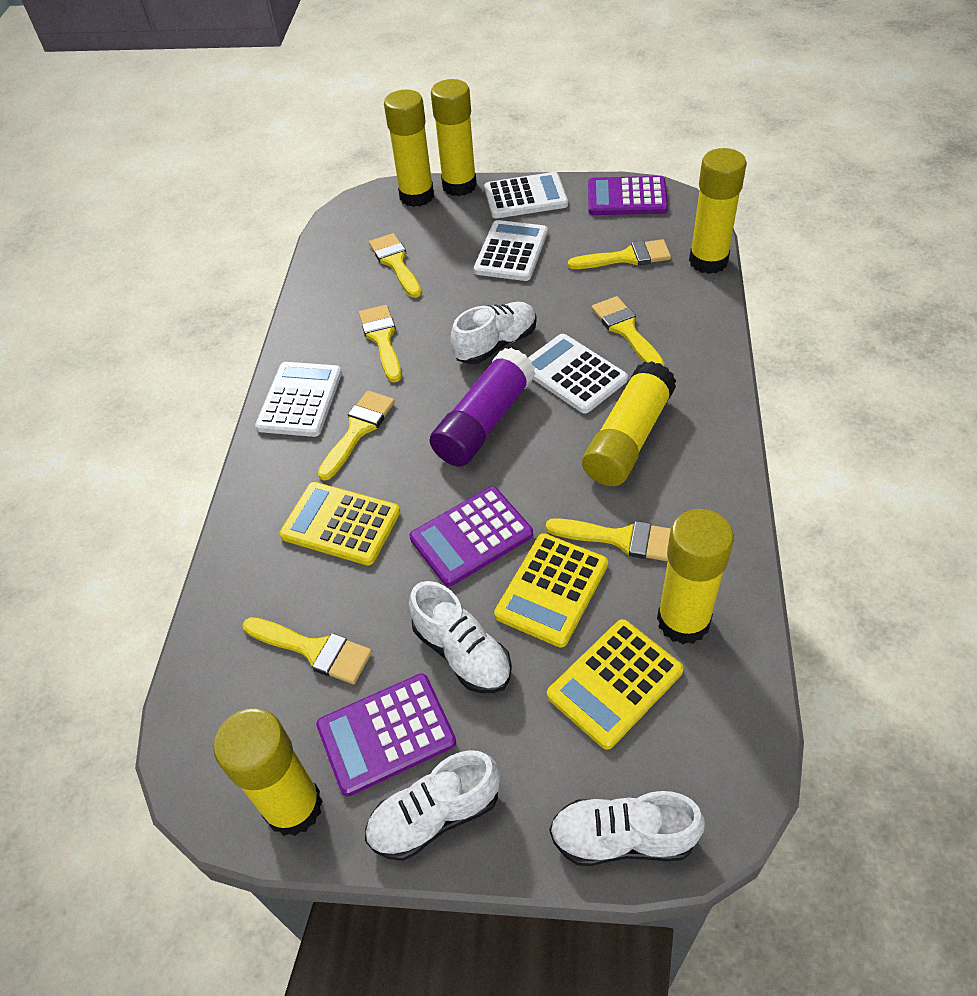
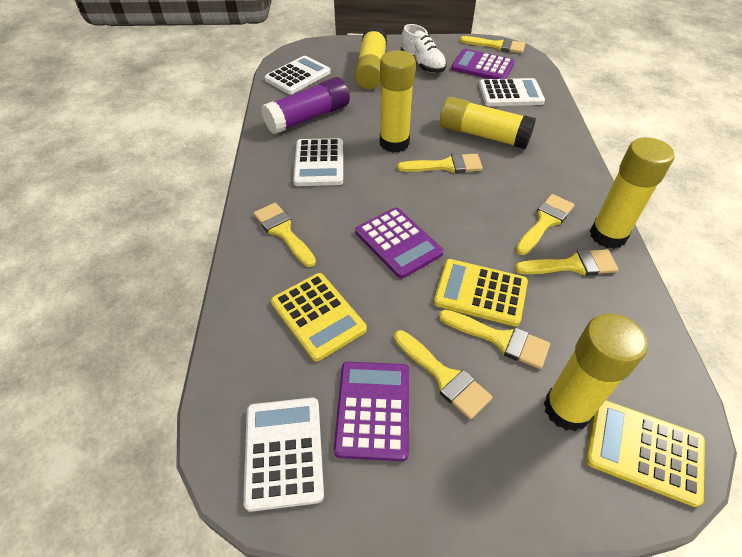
white shoe: 4 -> 1
yellow glue stick: 6 -> 5

